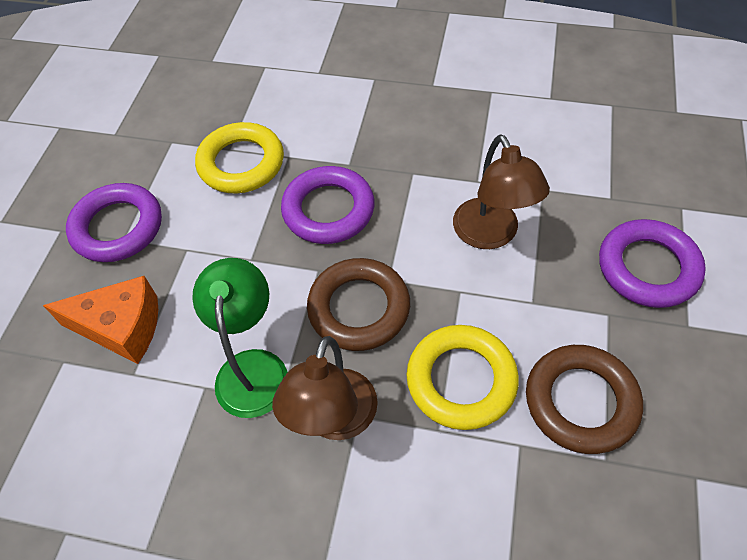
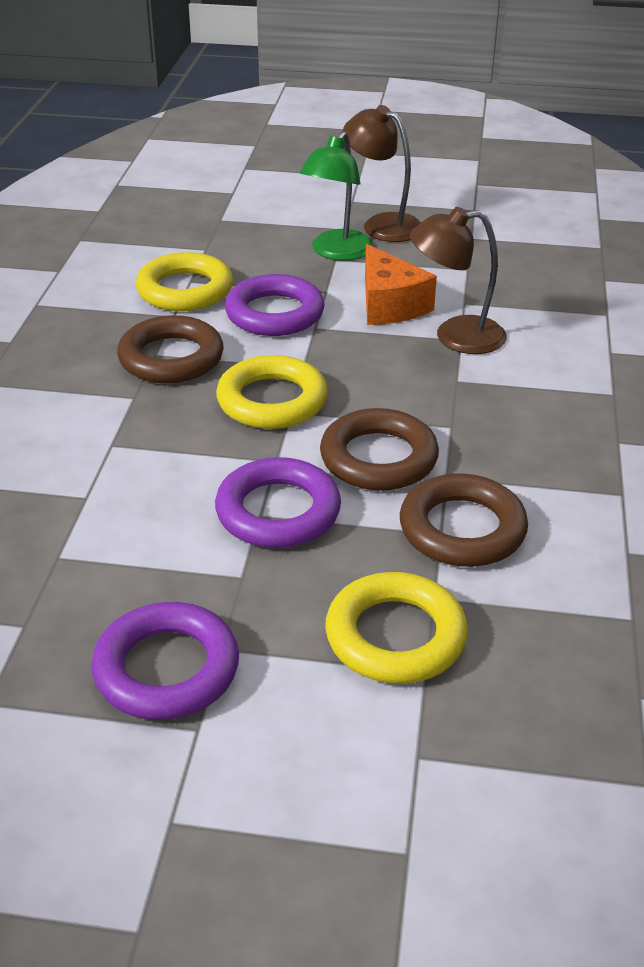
brown ring: 2 -> 3
yellow ring: 2 -> 3

